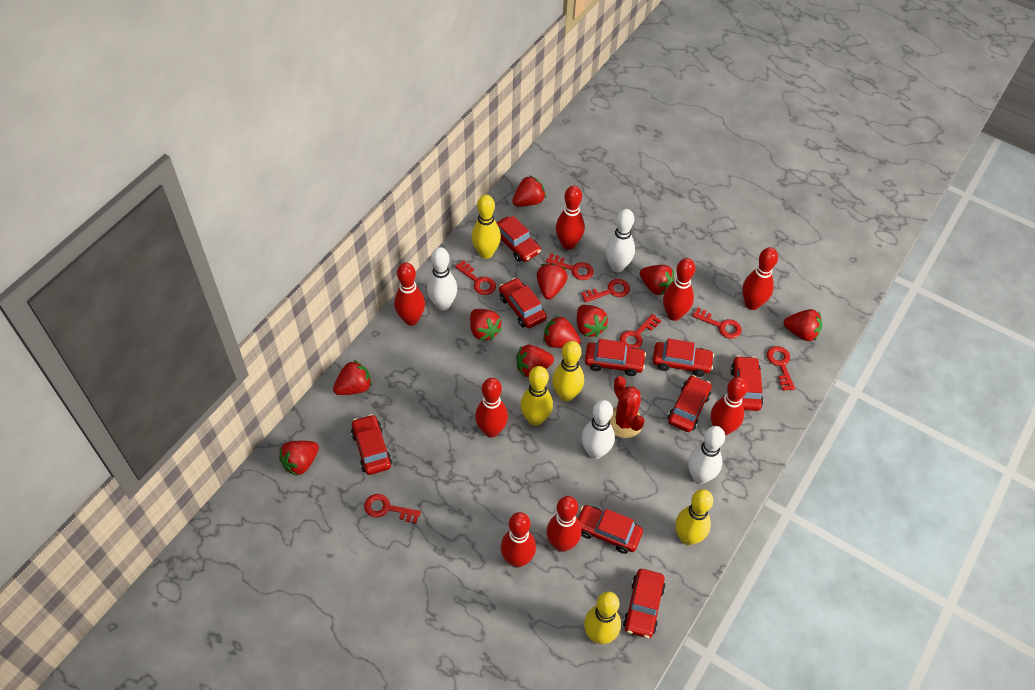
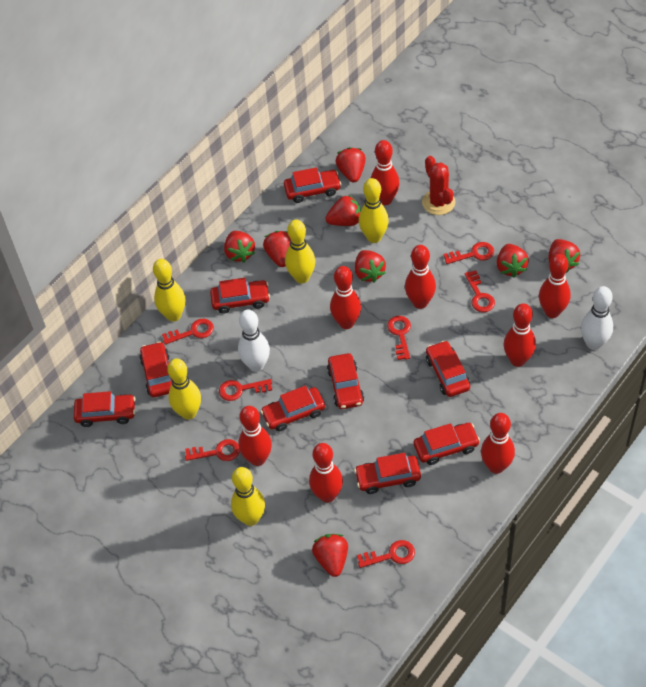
red strawberry: 10 -> 8
white bowling pin: 4 -> 2

